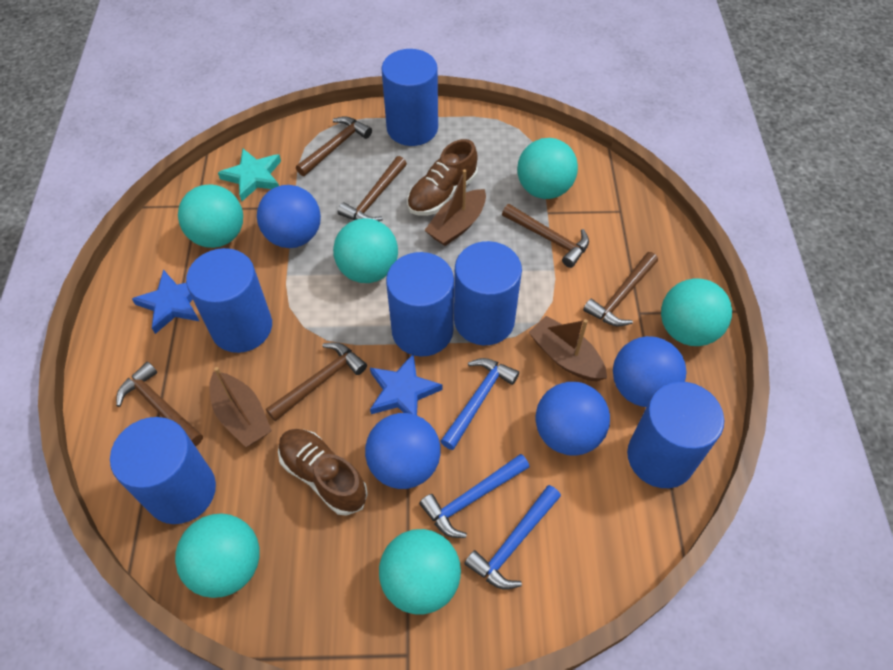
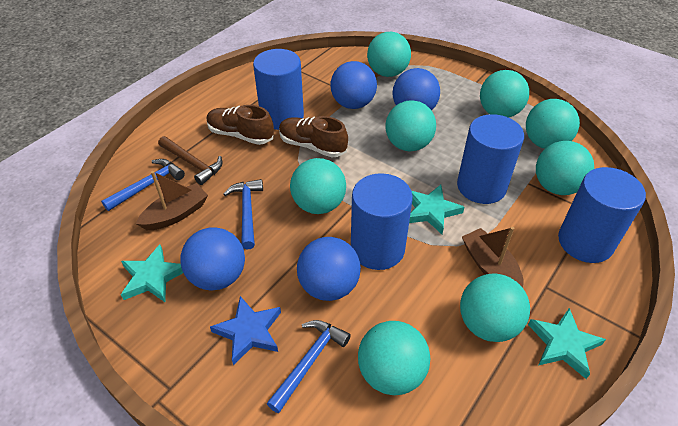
blue cylinder: 6 -> 4
blue star: 2 -> 1
brown boat: 3 -> 2
brown hammer: 6 -> 1
turquoise ball: 6 -> 8
turquoise star: 1 -> 3

